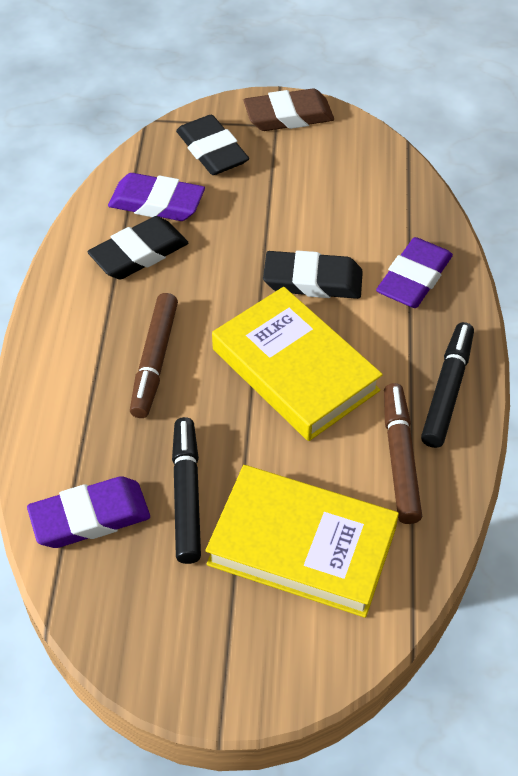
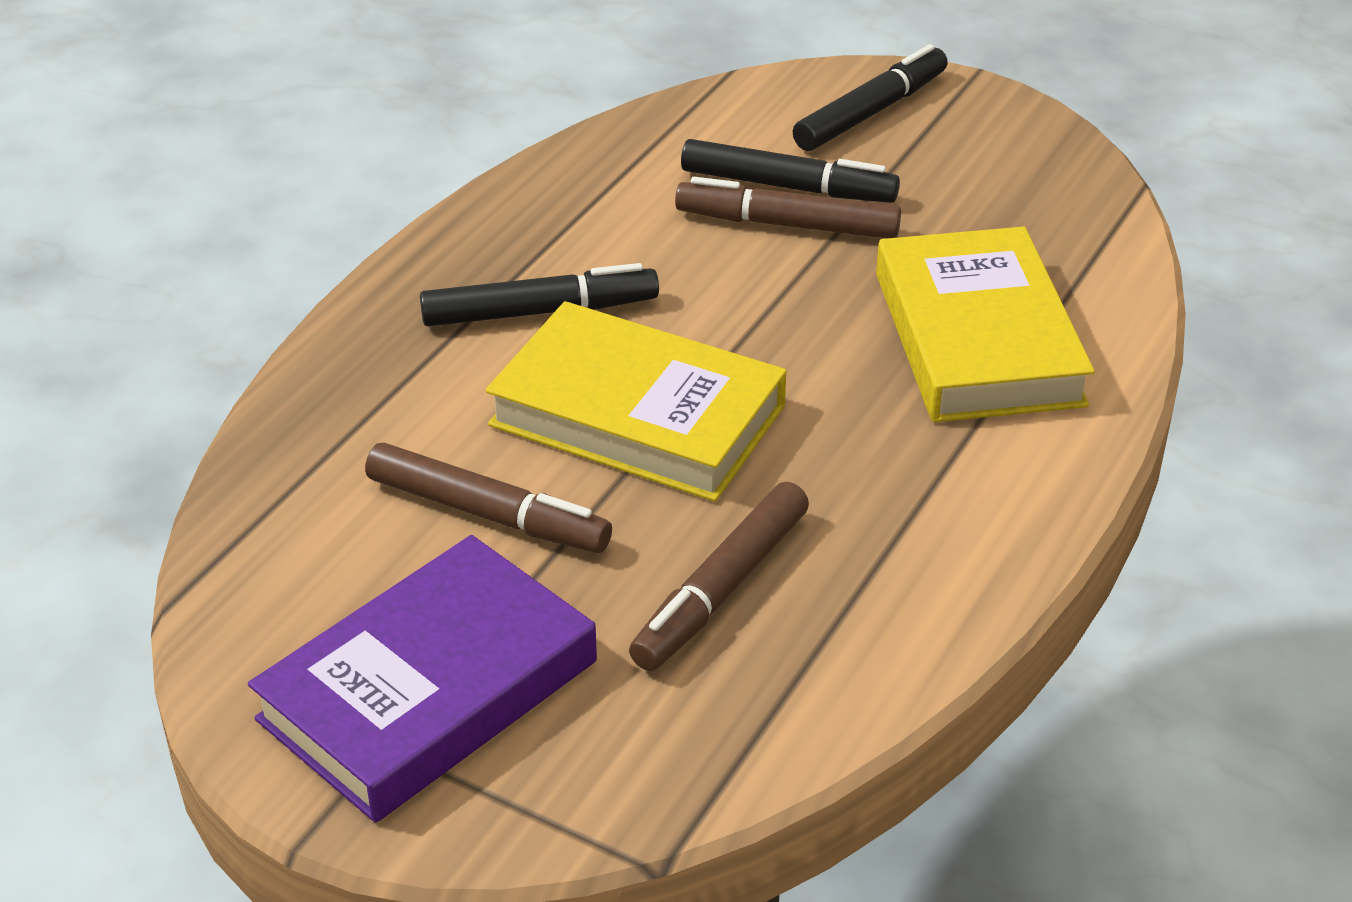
black eraser: 3 -> 0
black marker: 2 -> 3
brown eraser: 1 -> 0
brown marker: 2 -> 3
purple book: 0 -> 1
purple eraser: 3 -> 0

